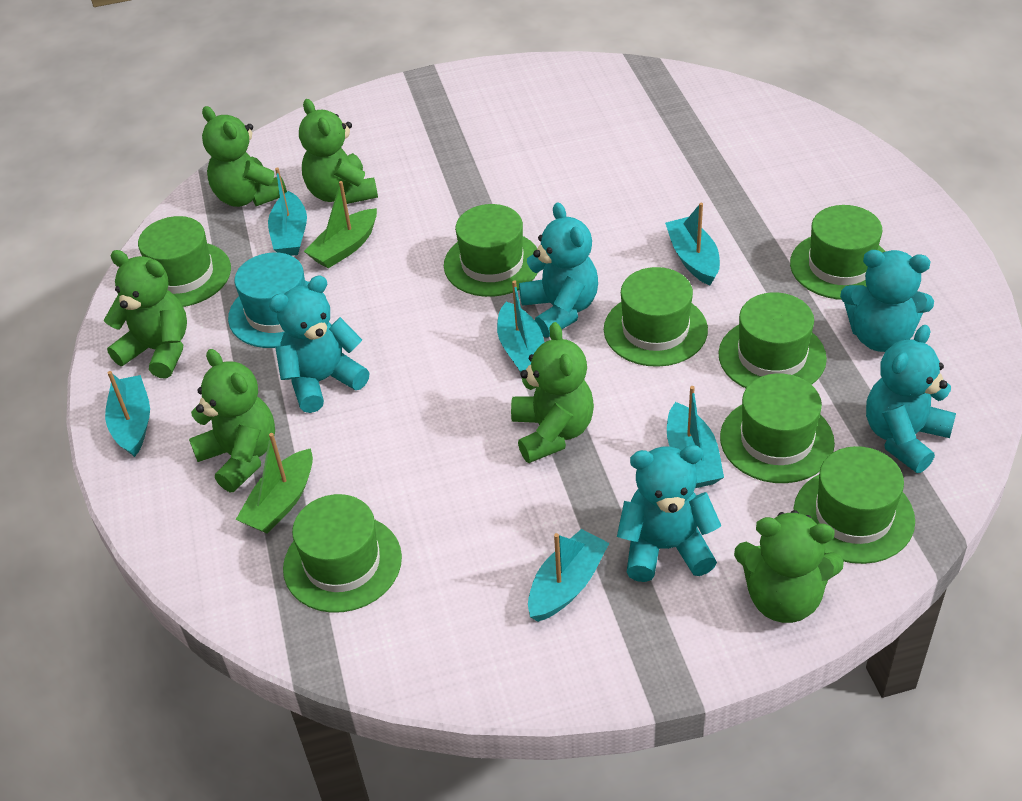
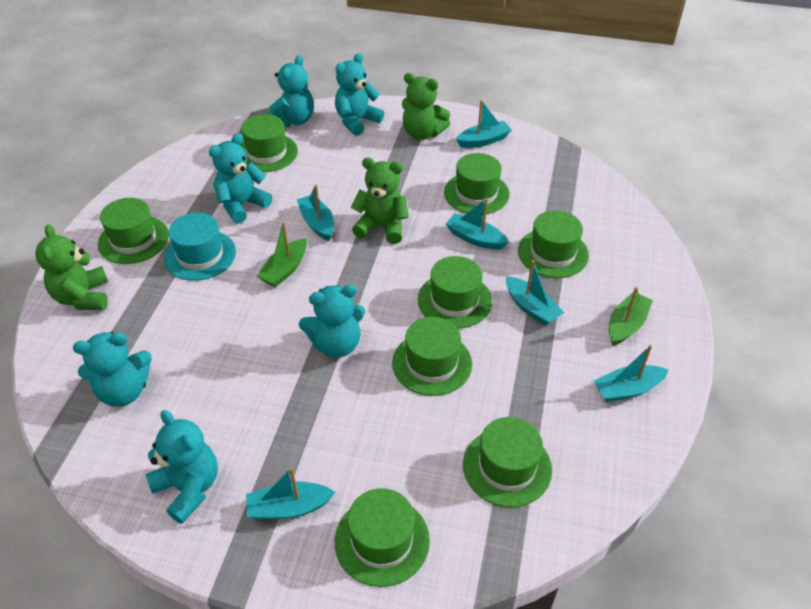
green teddy bear: 6 -> 3
turquoise teddy bear: 5 -> 6

